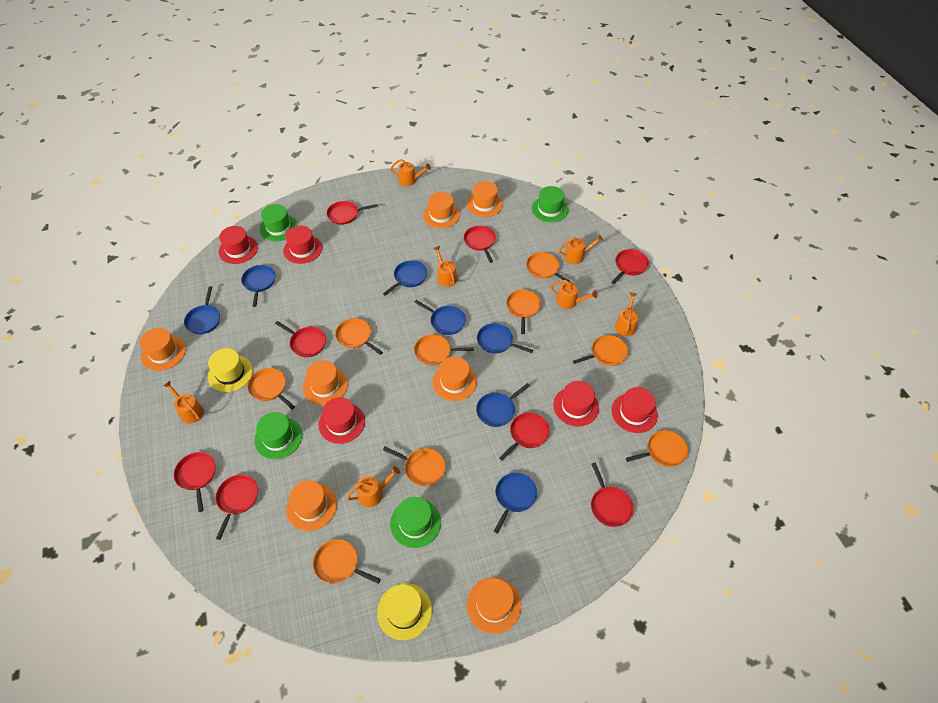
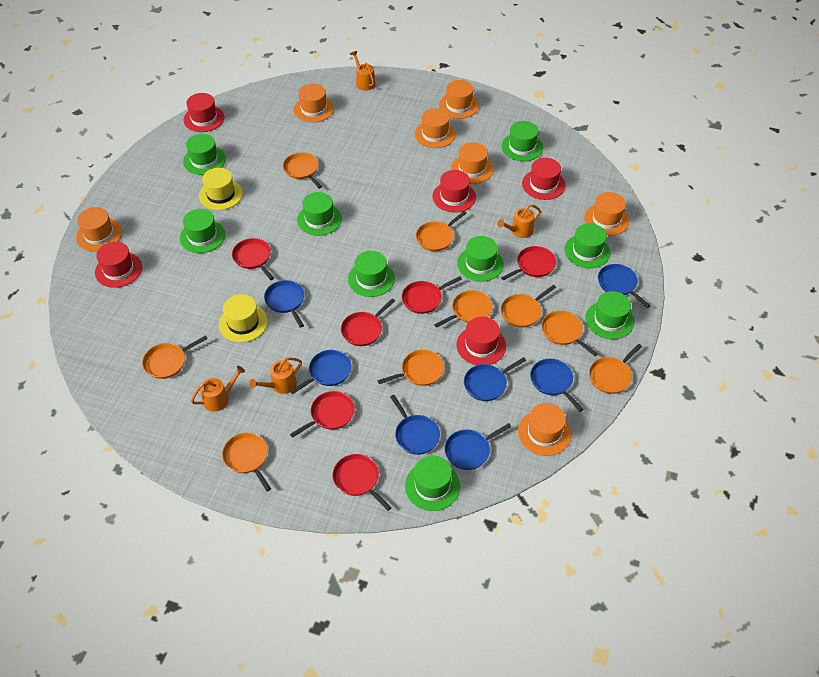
green hat: 4 -> 9
orange watering can: 7 -> 4
red pan: 8 -> 6

